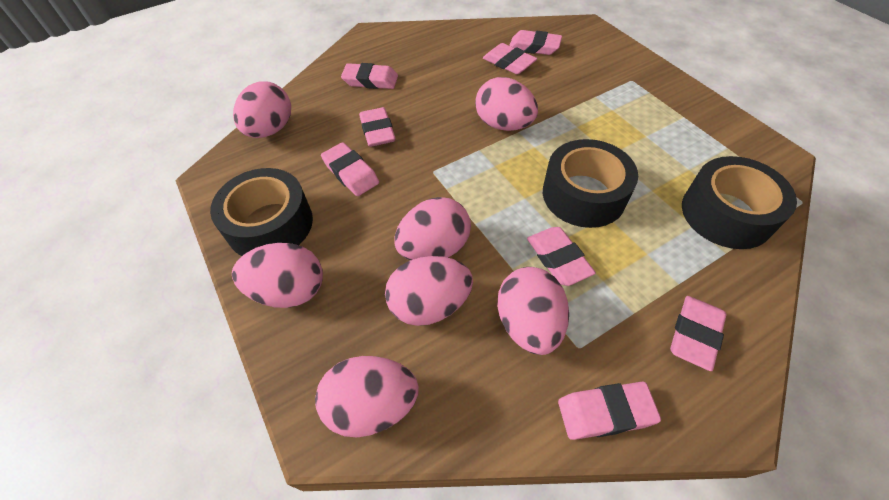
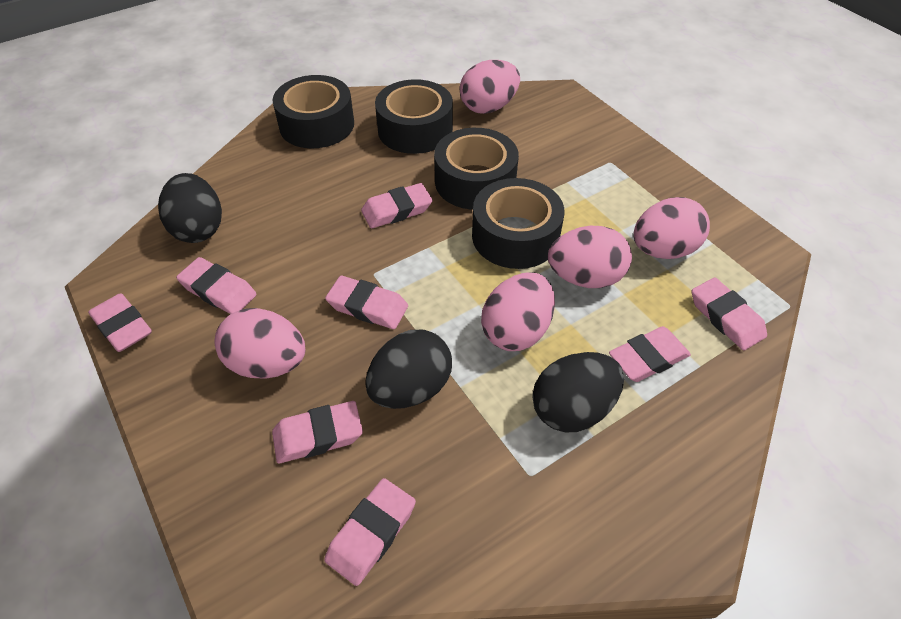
black egg: 0 -> 3
black tape: 3 -> 4
pink egg: 7 -> 5

